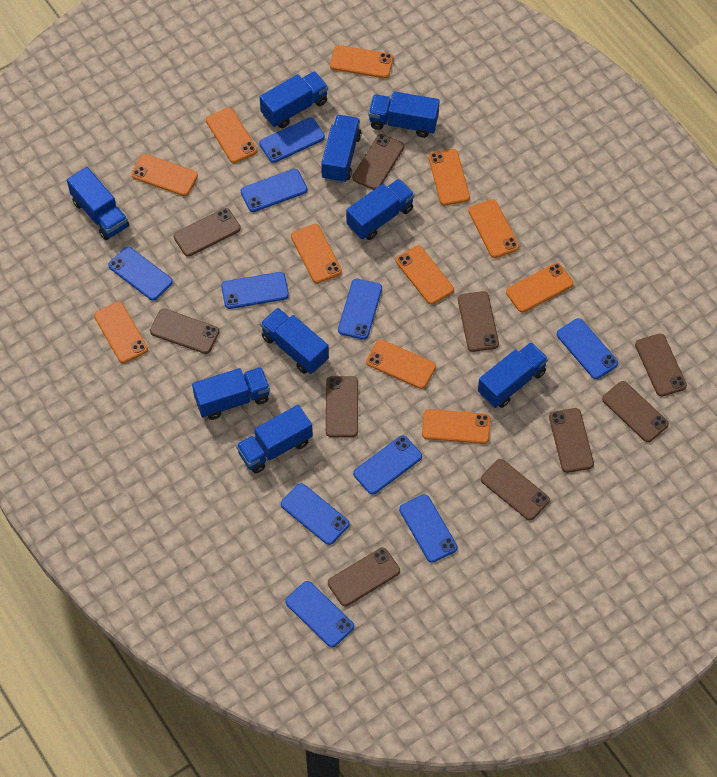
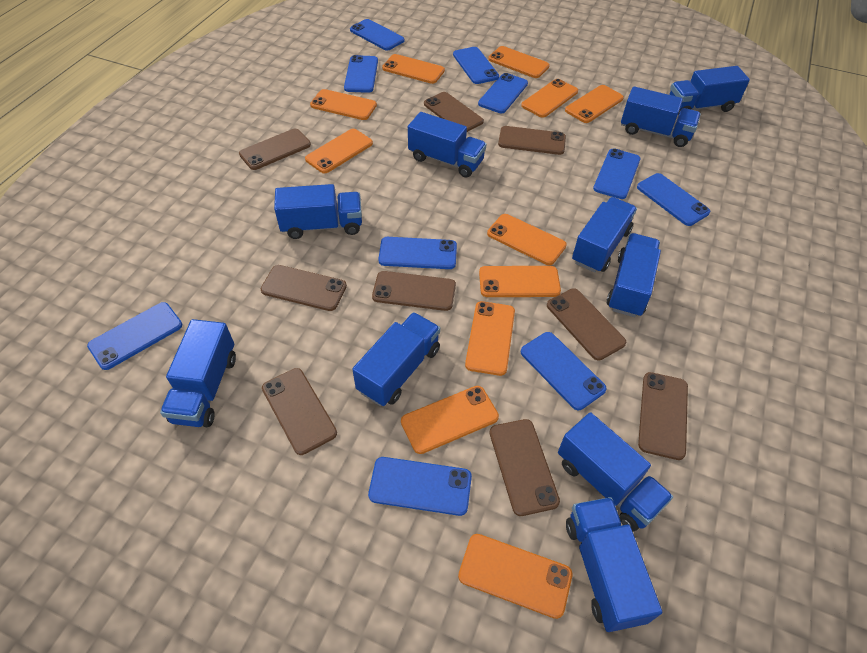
blue truck: 9 -> 10
brown phone: 10 -> 9

